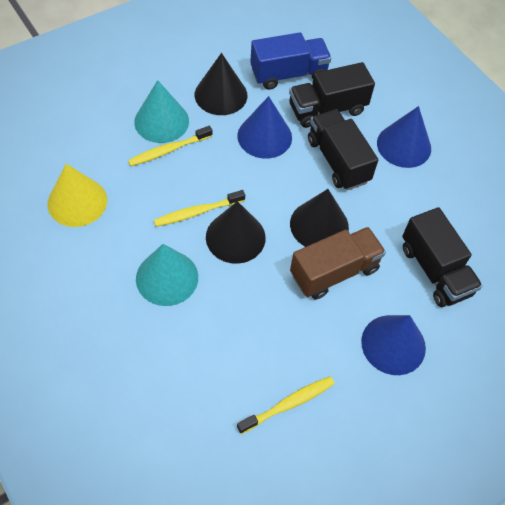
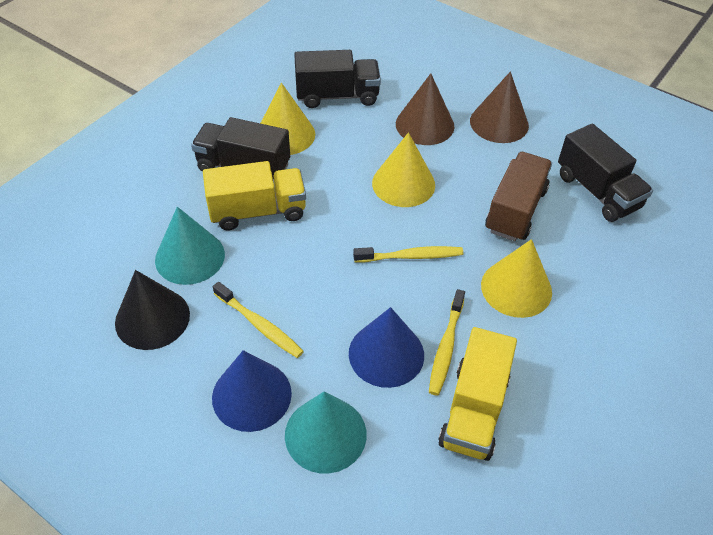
black cone: 3 -> 1
blue cone: 3 -> 2
blue truck: 1 -> 0
brown cone: 0 -> 2
yellow cone: 1 -> 3
yellow truck: 0 -> 2

